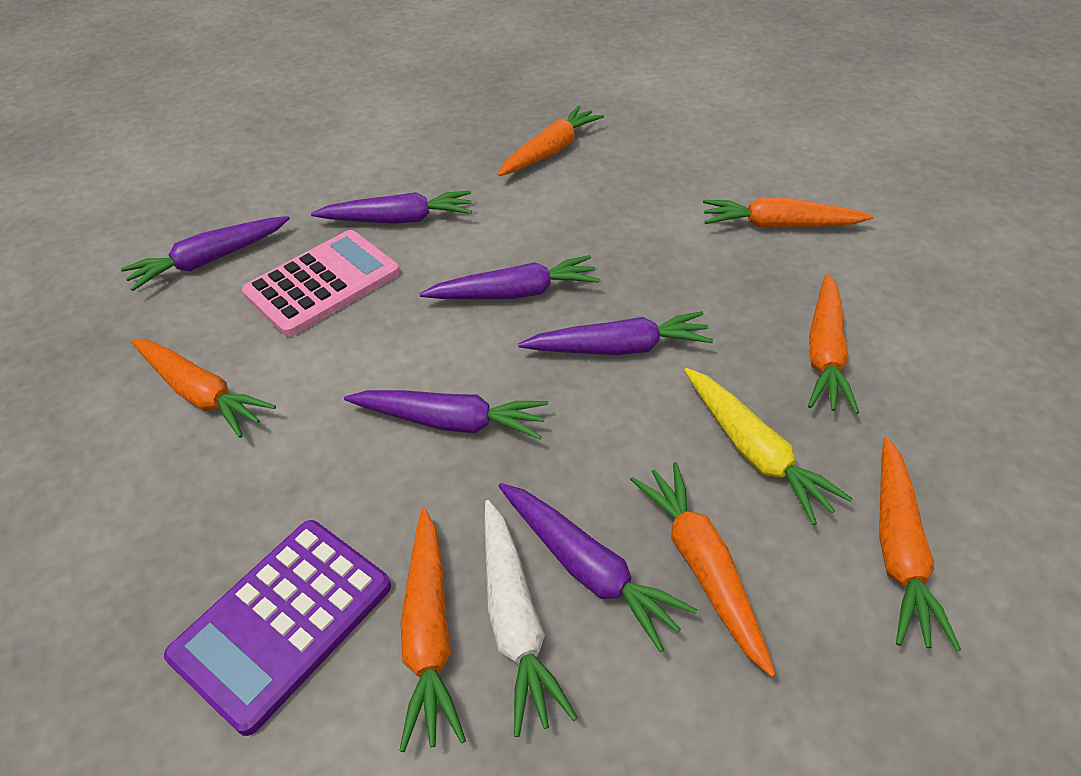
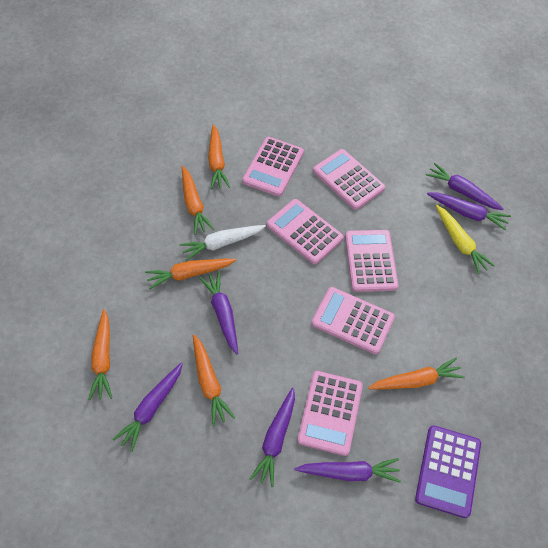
orange carrot: 7 -> 6
pink calculator: 1 -> 6

